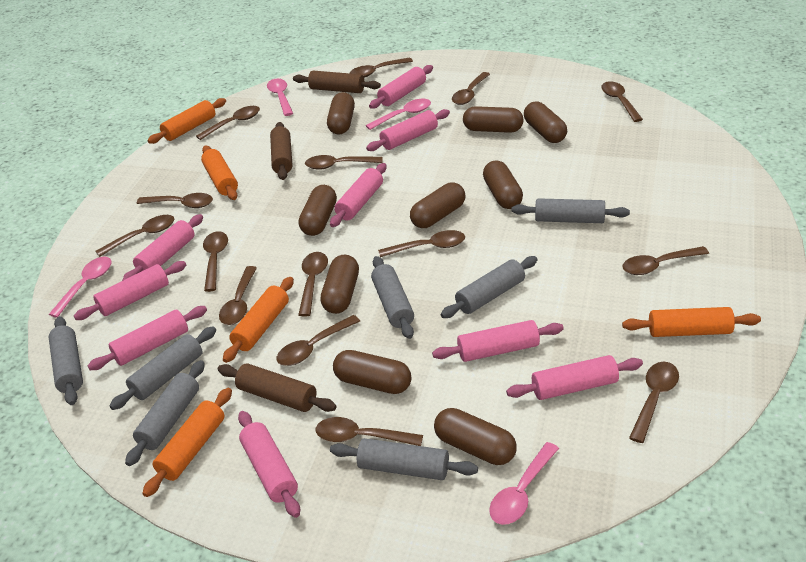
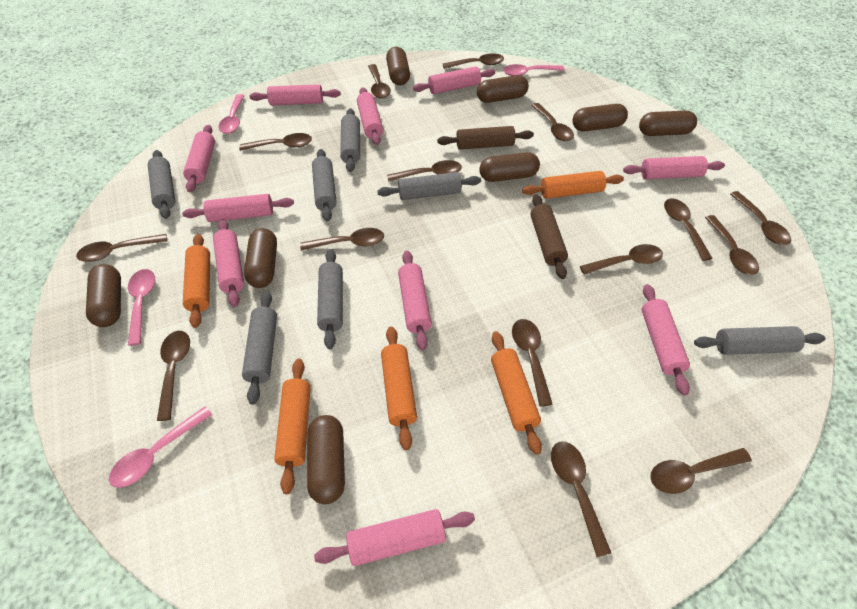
brown capsule: 9 -> 8
brown rolling pin: 3 -> 2
pink rolling pin: 9 -> 10

